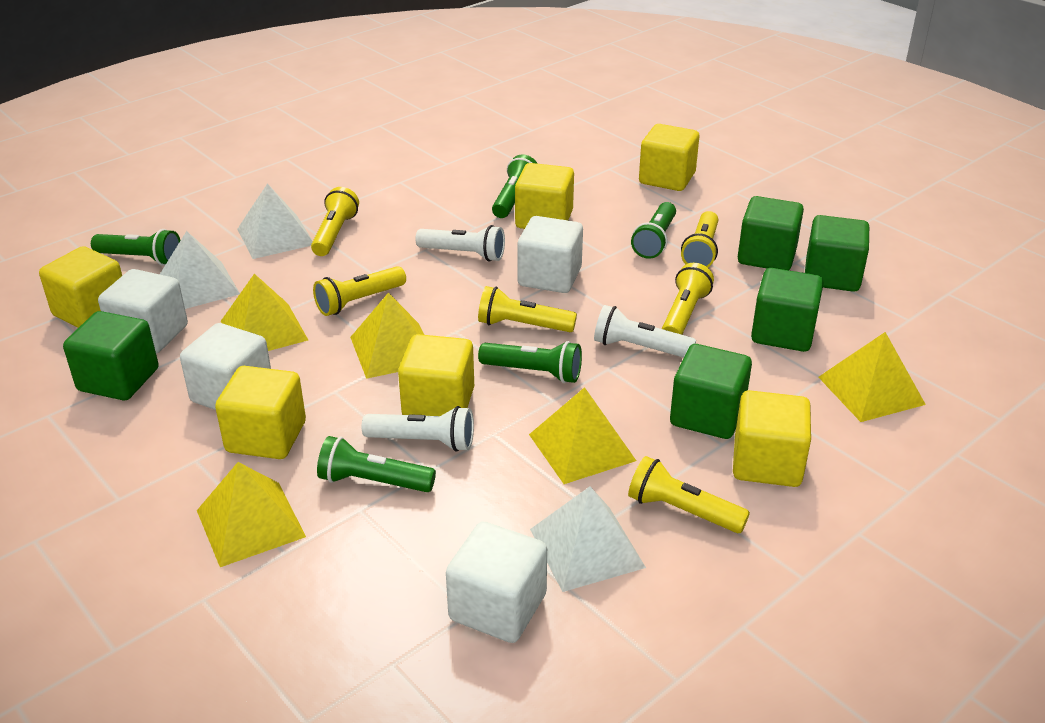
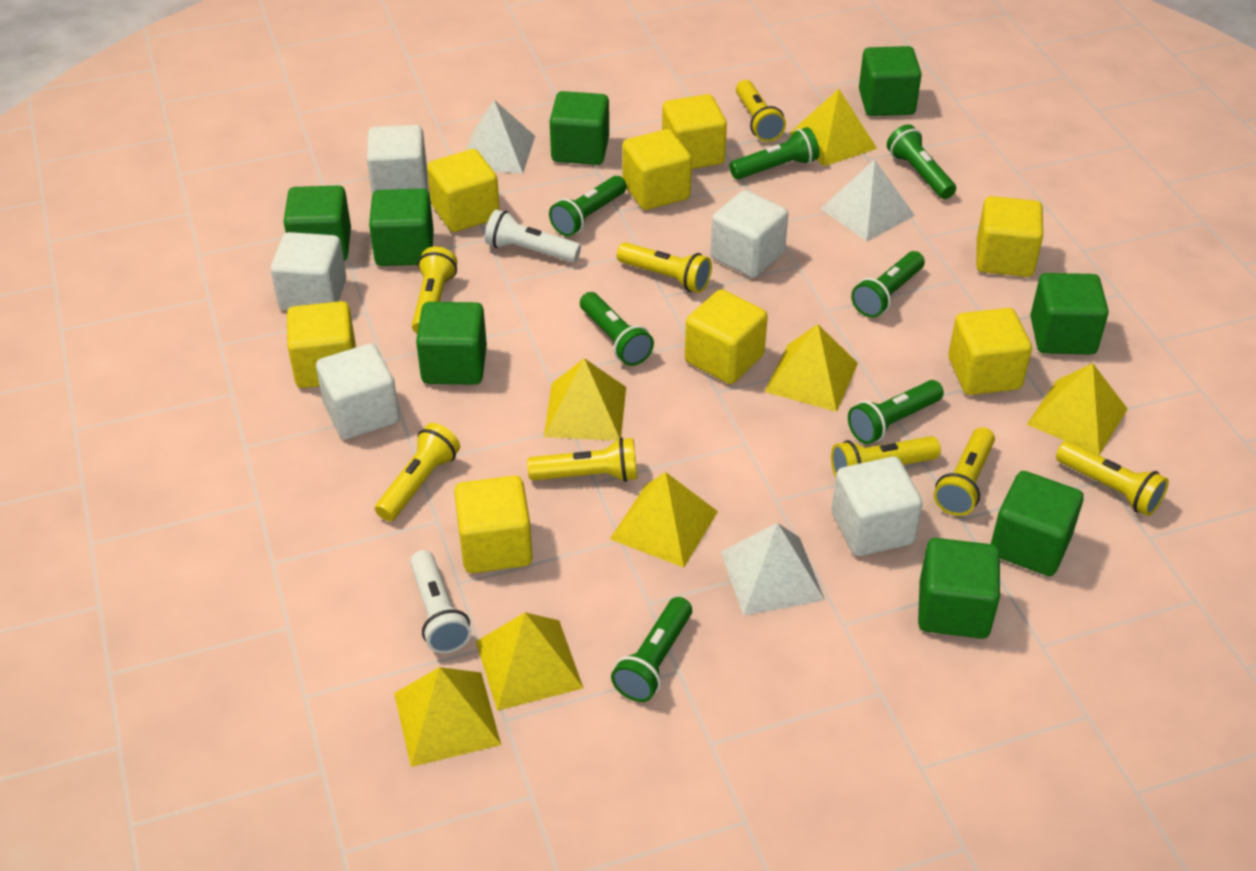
green cube: 5 -> 8
green flashlight: 5 -> 7
white cube: 4 -> 5
white flashlight: 3 -> 2
yellow cube: 6 -> 8
yellow flashlight: 6 -> 8
yellow pyramid: 5 -> 7

